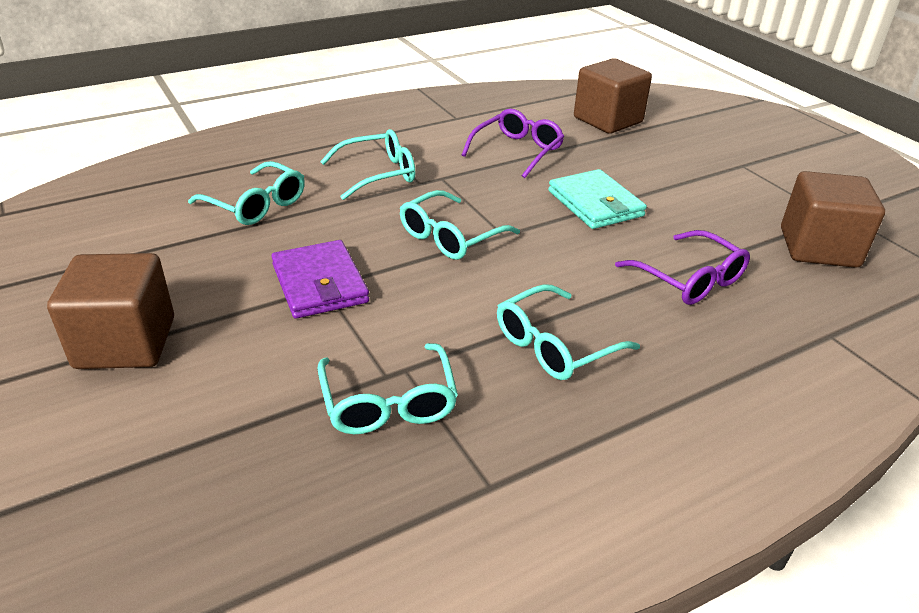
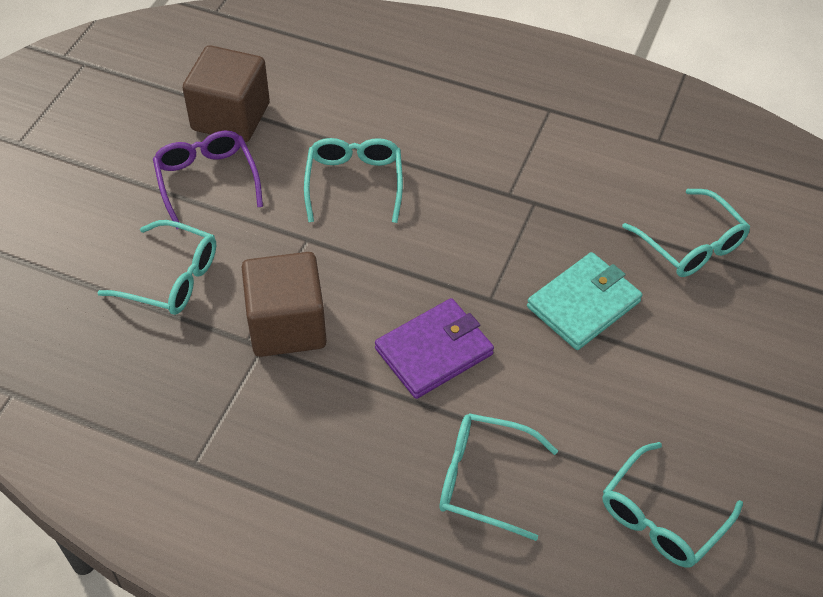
brown cube: 3 -> 2
purple glasses: 2 -> 1

